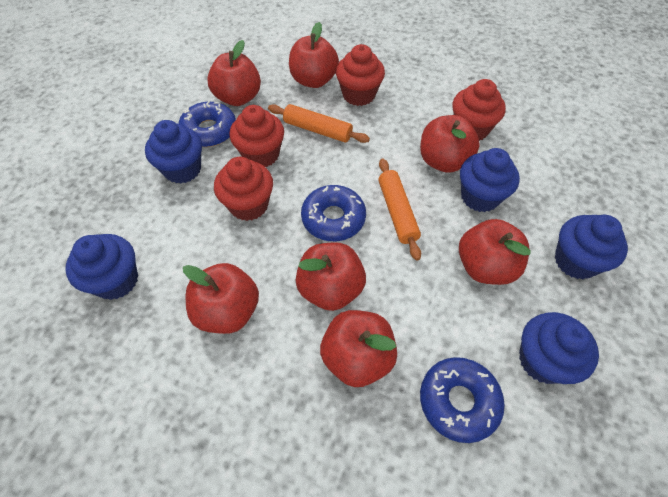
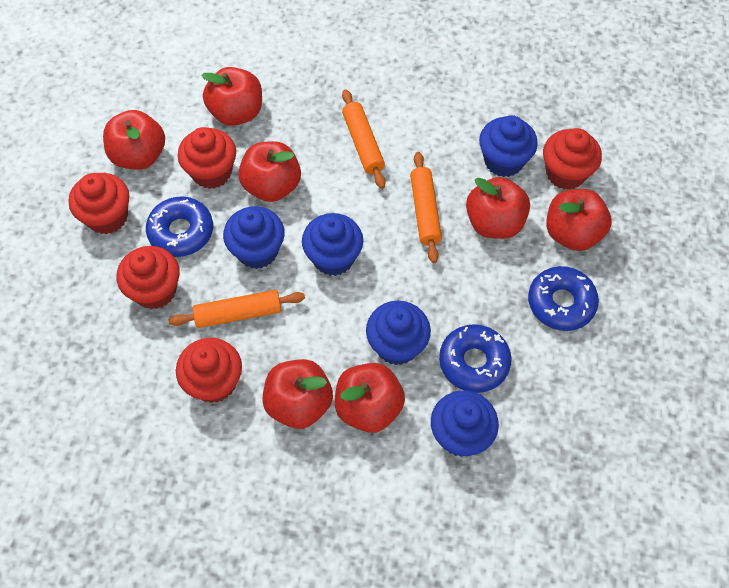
orange rolling pin: 2 -> 3
red cupcake: 4 -> 5

